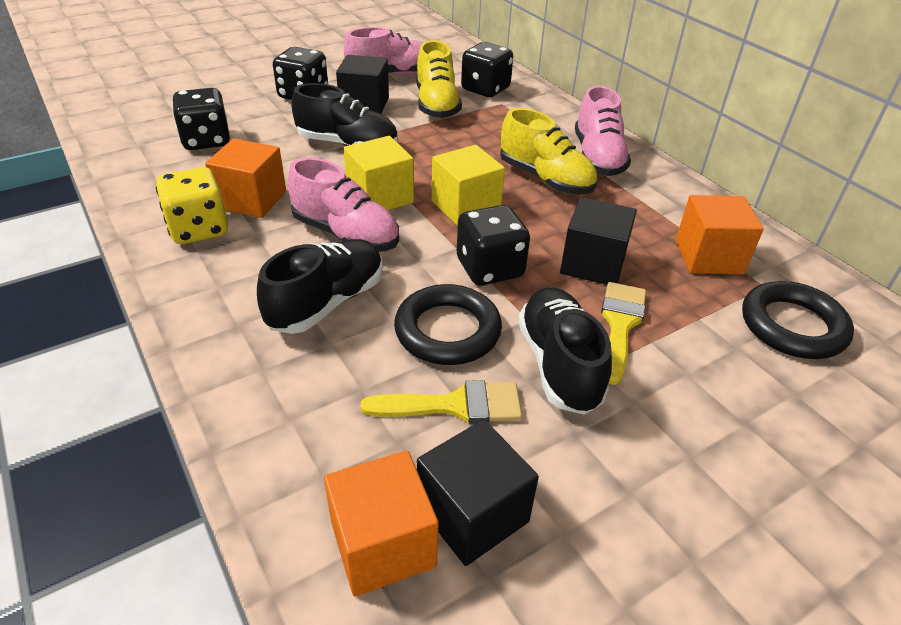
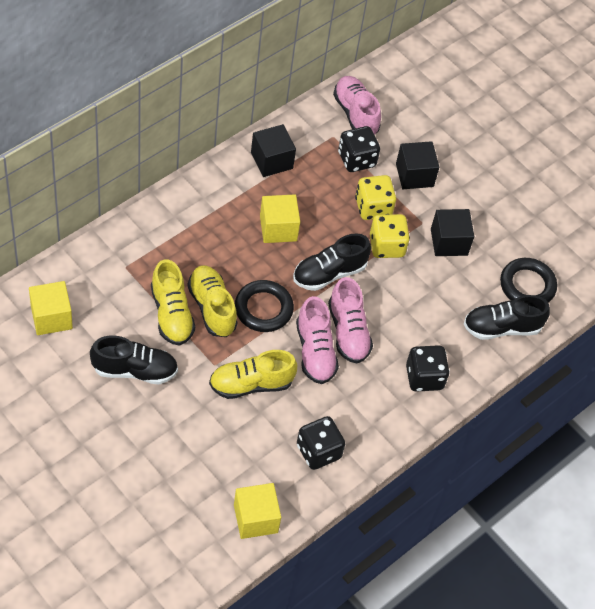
black dice: 4 -> 3
orange cube: 3 -> 0
yellow brush: 2 -> 0
yellow cube: 2 -> 3
yellow dice: 1 -> 2
yellow shoe: 2 -> 3

